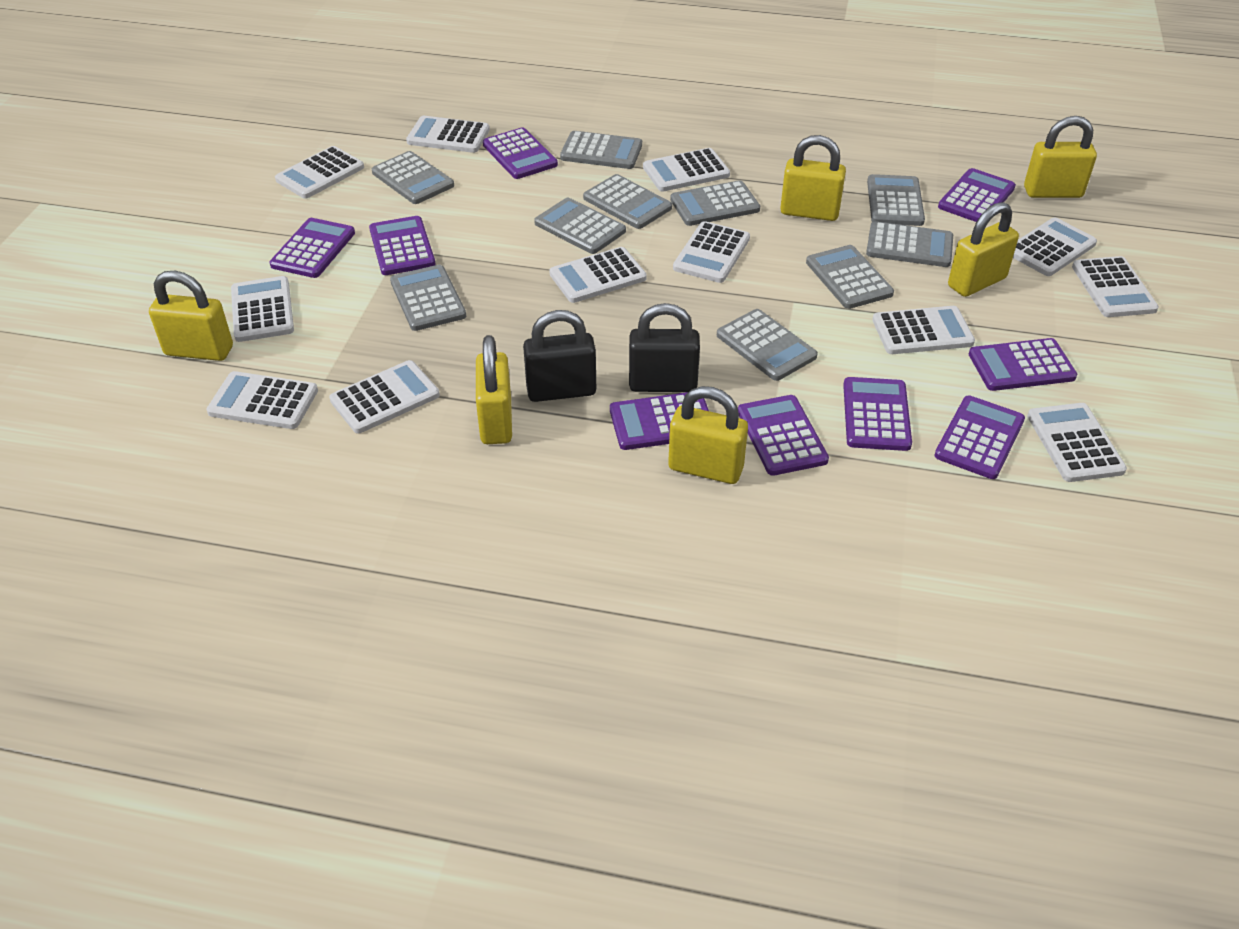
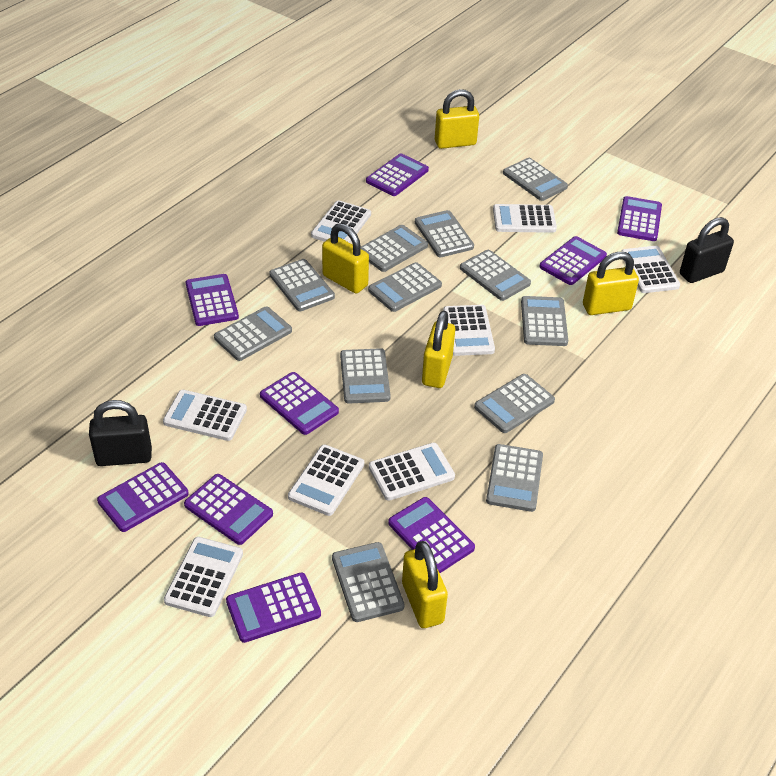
grey calculator: 10 -> 12
white calculator: 12 -> 8
yellow padlock: 6 -> 5

